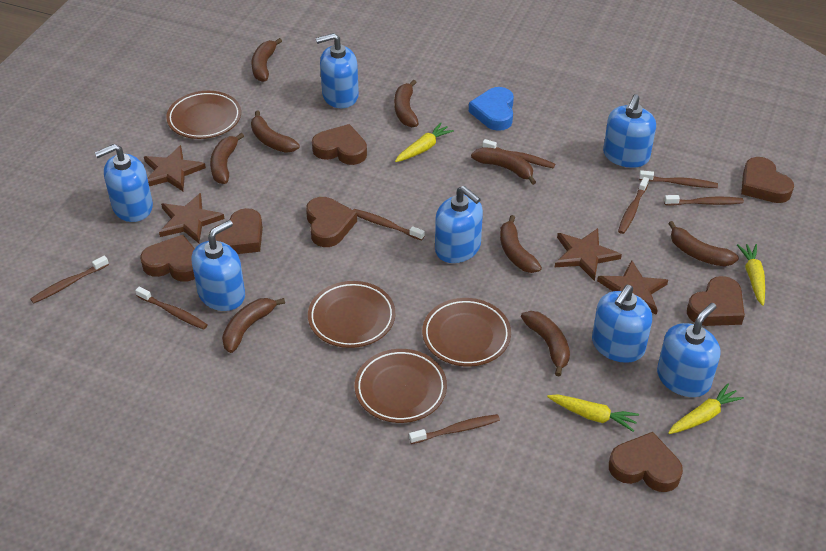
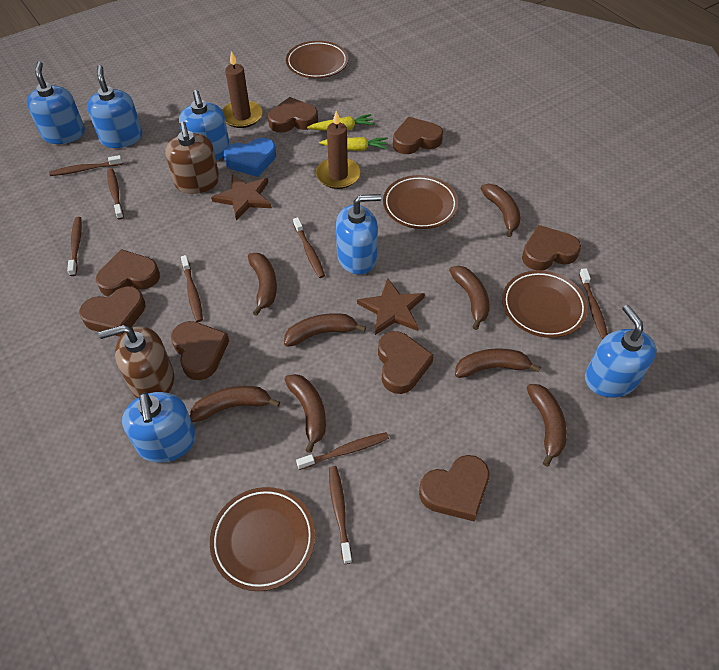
blue soap dispenser: 7 -> 6
brown banana: 9 -> 8
brown candle: 0 -> 2
brown heart: 7 -> 8
brown soap dispenser: 0 -> 2
brown star: 4 -> 2
yellow carrot: 4 -> 2

